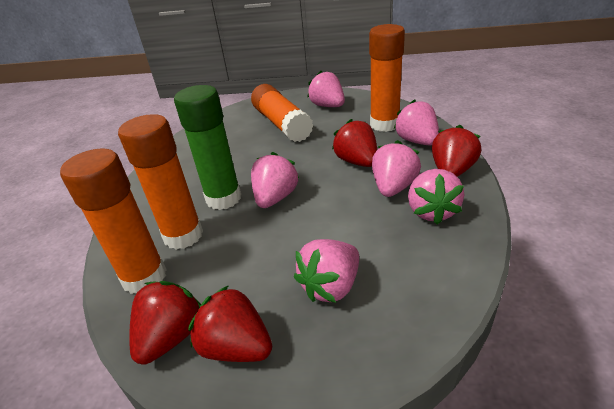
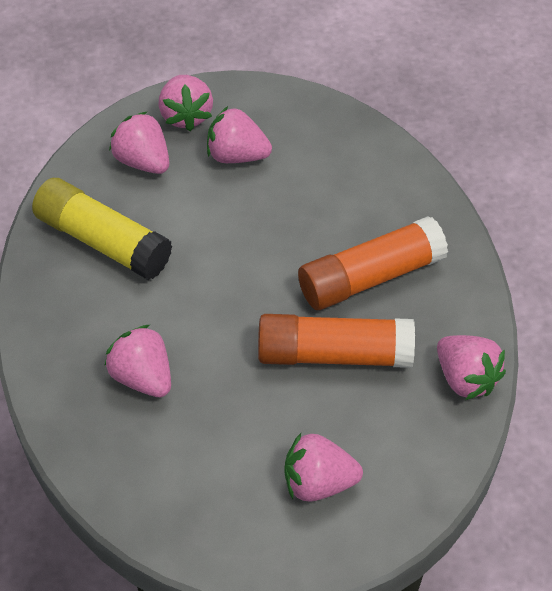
green glue stick: 1 -> 0
orange glue stick: 4 -> 2
red strawberry: 4 -> 0
yellow glue stick: 0 -> 1

